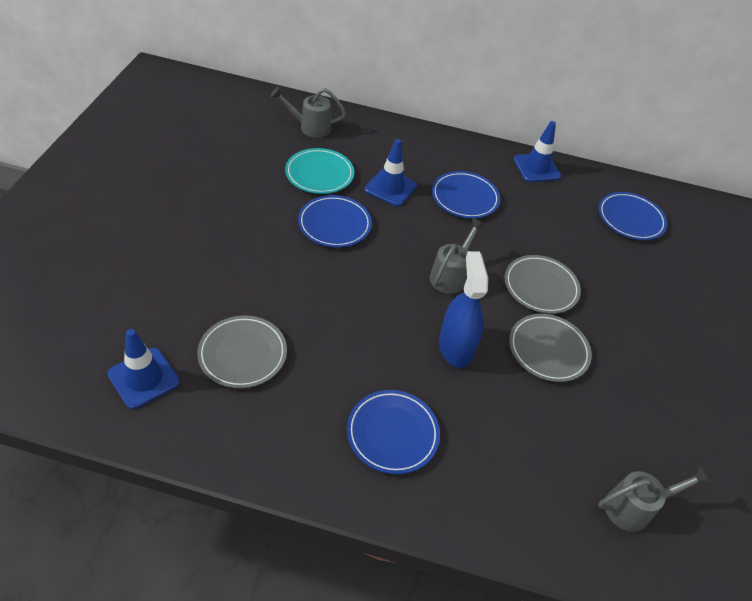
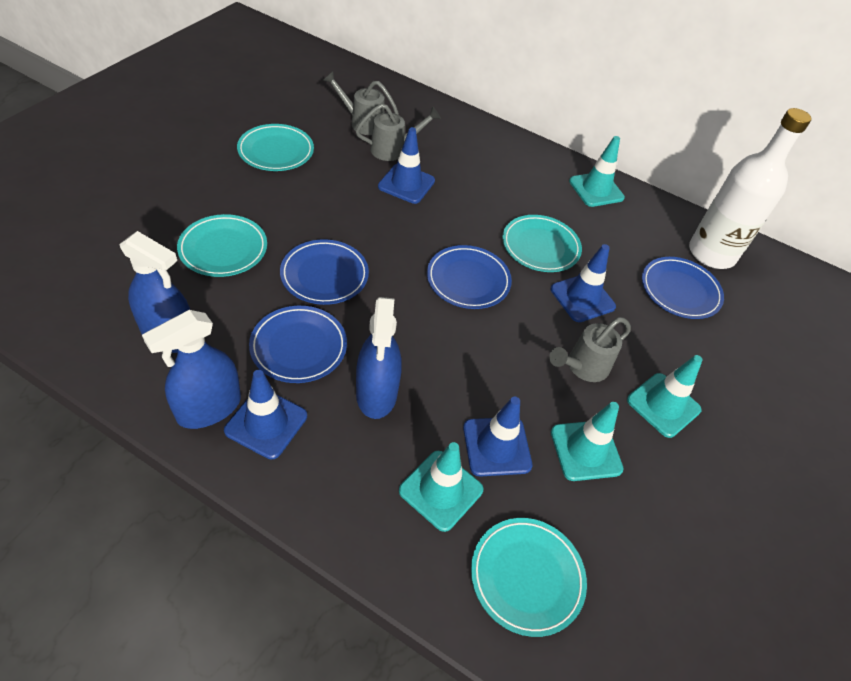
blue spray bottle: 1 -> 3
blue traffic cone: 3 -> 4
grey plate: 3 -> 0
turquoise plate: 1 -> 4
turquoise traffic cone: 0 -> 4
white bottle: 0 -> 1

